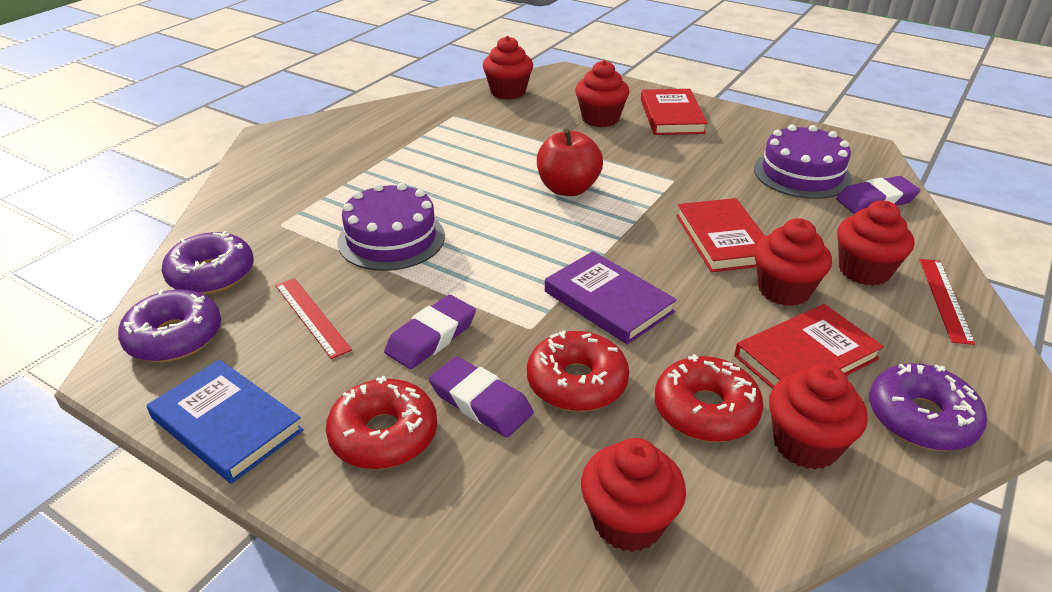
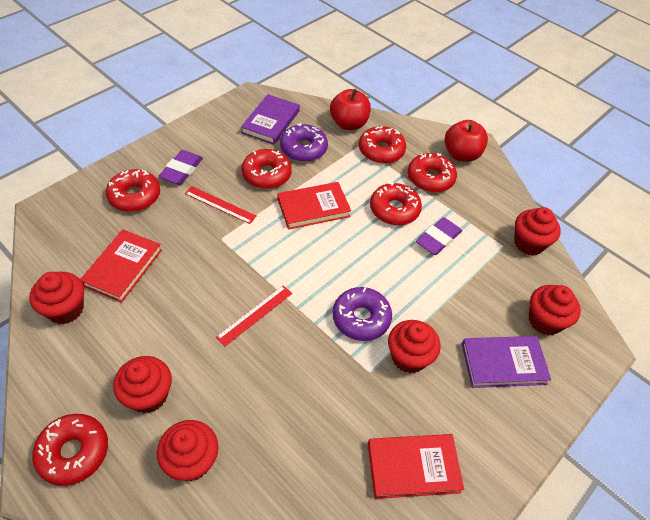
blue book: 1 -> 0
purple book: 1 -> 2
purple cake: 2 -> 0
purple donut: 3 -> 2
purple eraser: 3 -> 2
red apple: 1 -> 2
red donut: 3 -> 6

